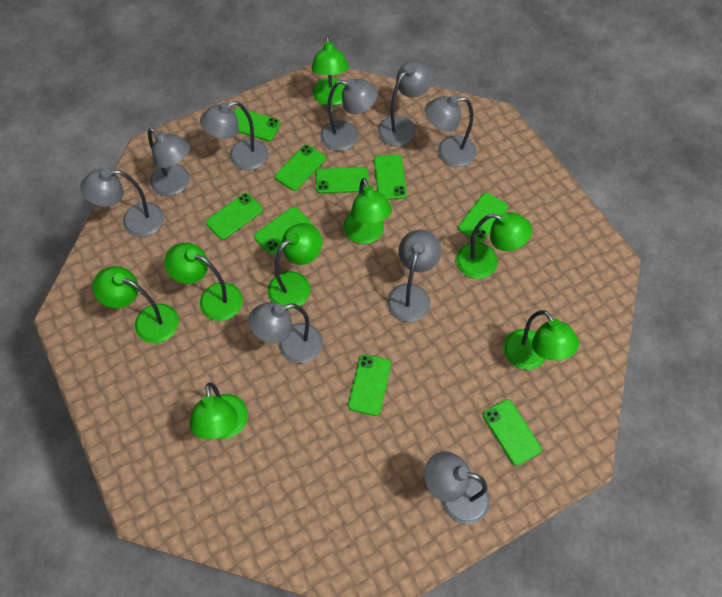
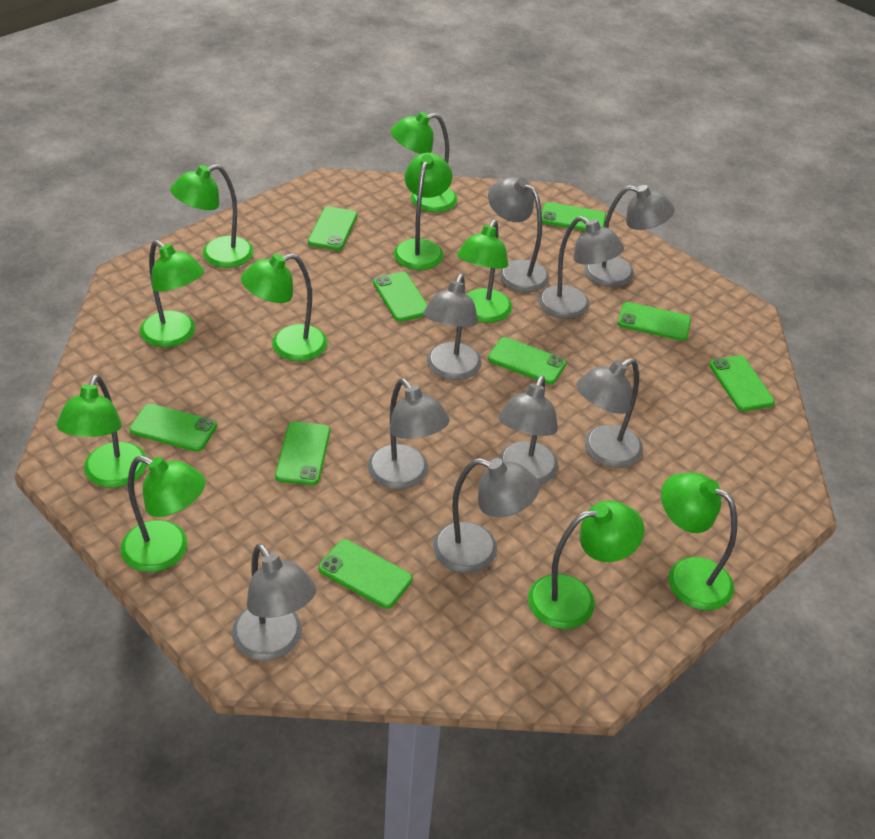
green lamp: 8 -> 10

